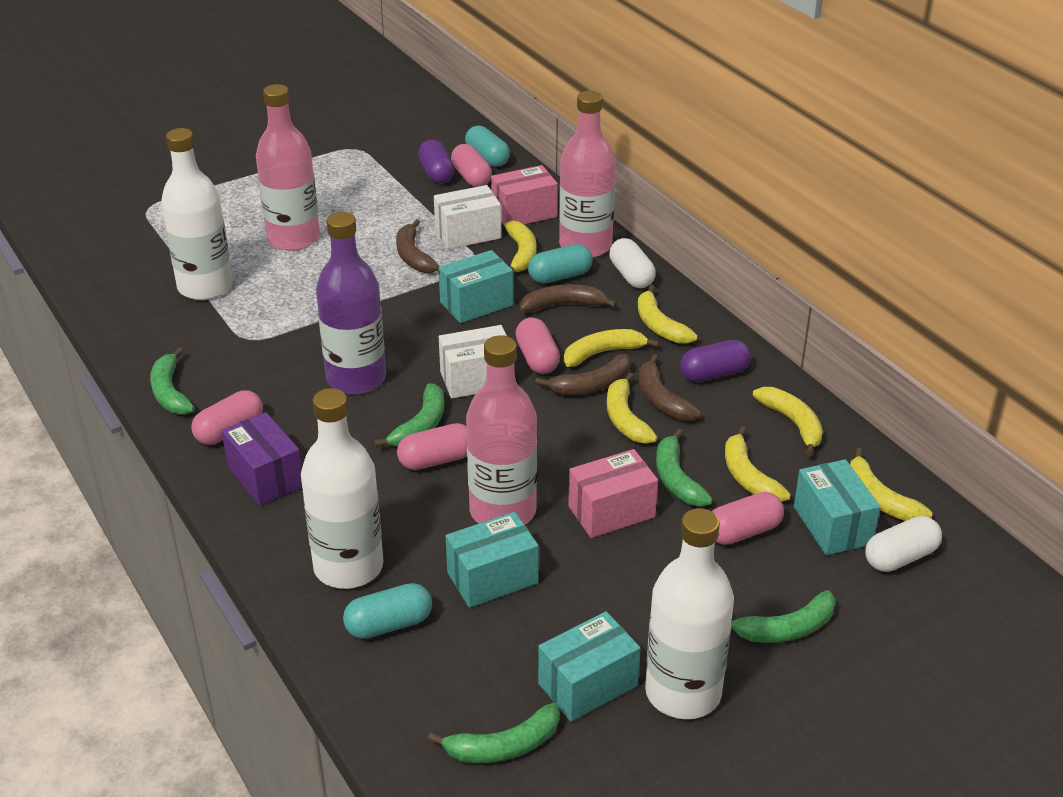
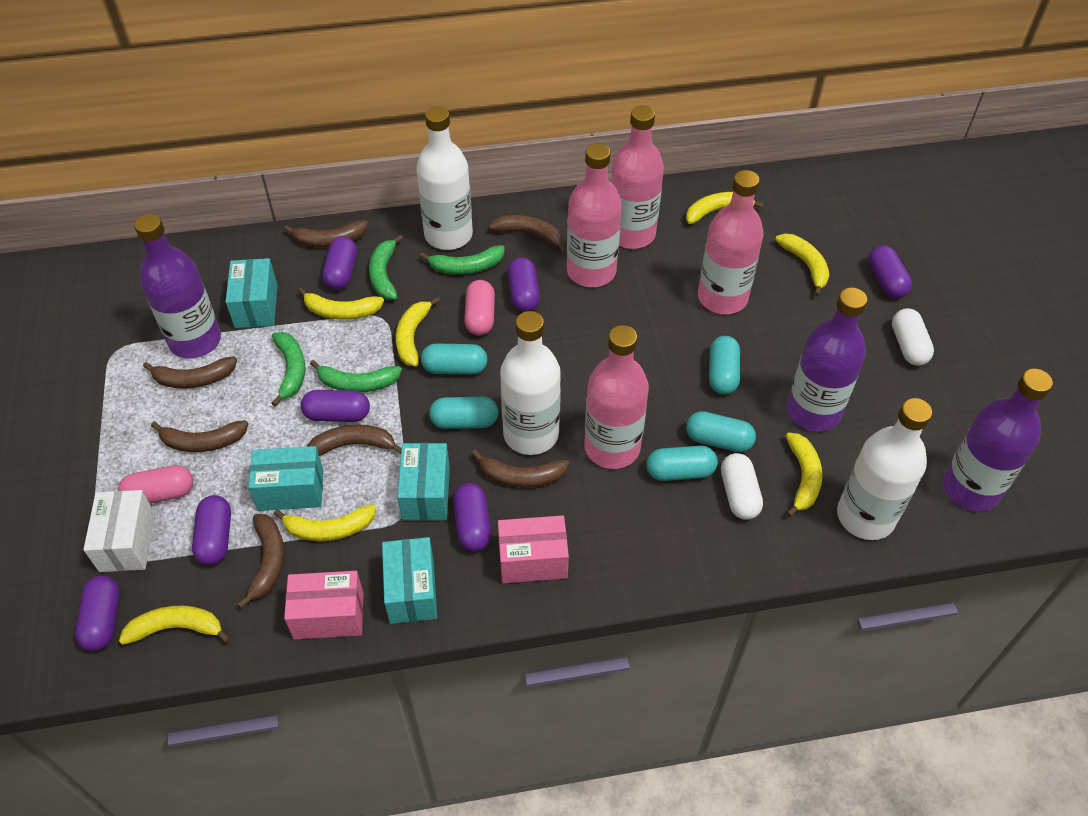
brown banana: 4 -> 7
green banana: 5 -> 4
pink bottle: 3 -> 4
pink capsule: 5 -> 2
purple bottle: 1 -> 3
purple box: 1 -> 0
purple capsule: 2 -> 7
turquoise capsule: 3 -> 5
white box: 2 -> 1

